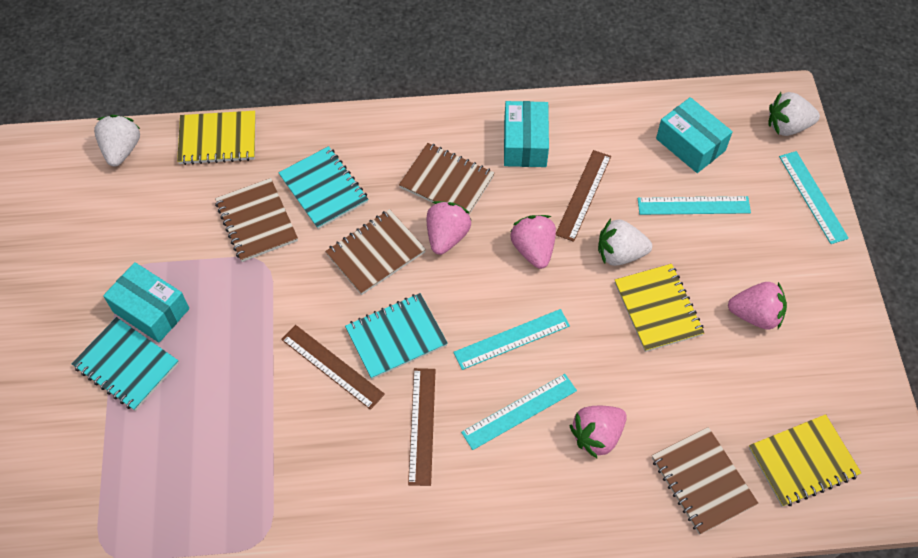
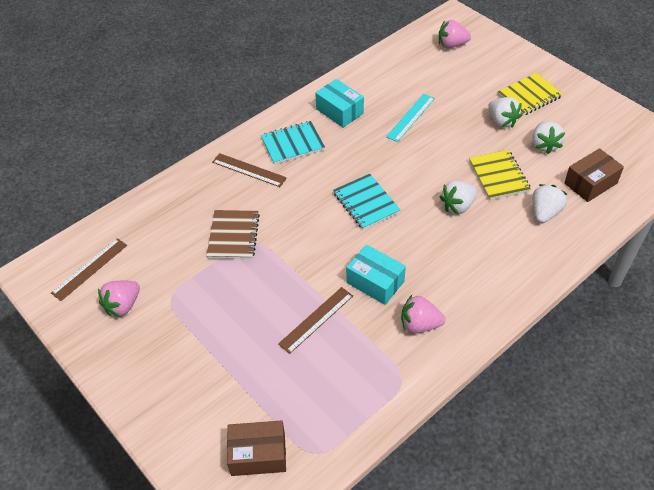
brown box: 0 -> 2
brown notebook: 4 -> 1
pink strawberry: 4 -> 3
turquoise box: 3 -> 2
turquoise notebook: 3 -> 2
turquoise ruler: 4 -> 1
white strawberry: 3 -> 4
yellow notebook: 3 -> 2

